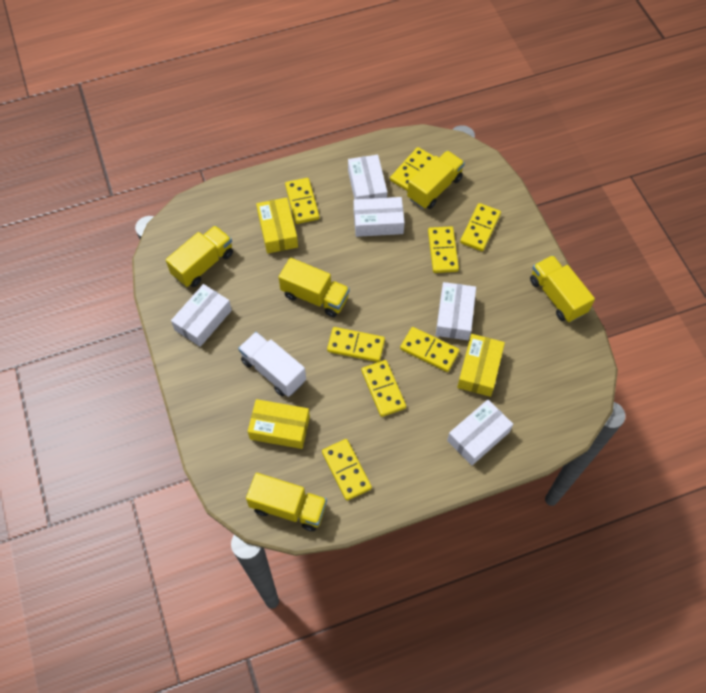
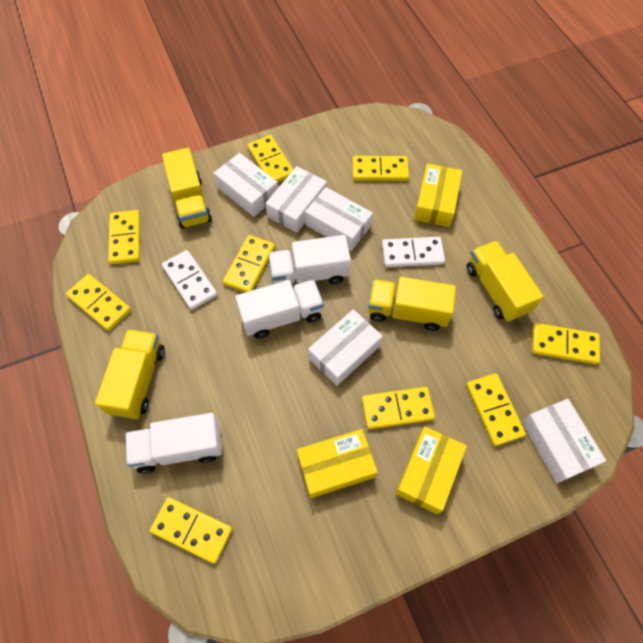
white domino: 0 -> 2
white truck: 1 -> 3
yellow domino: 8 -> 9
yellow truck: 5 -> 4

